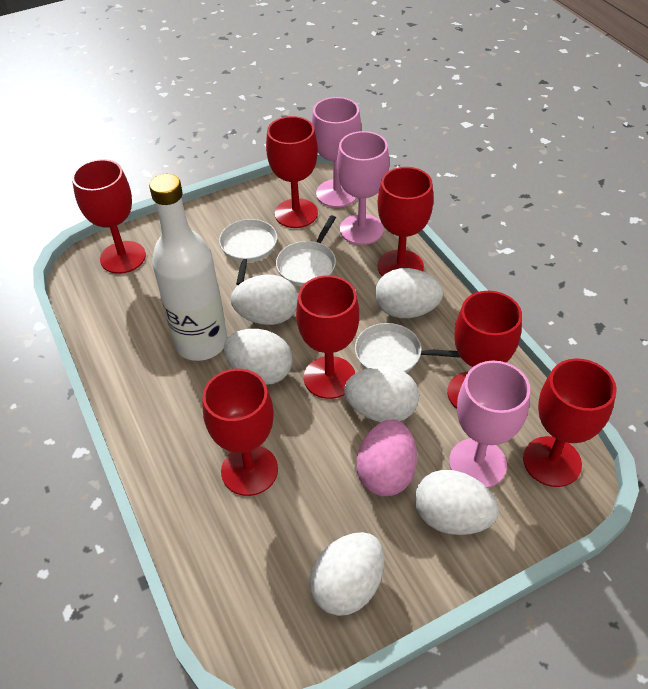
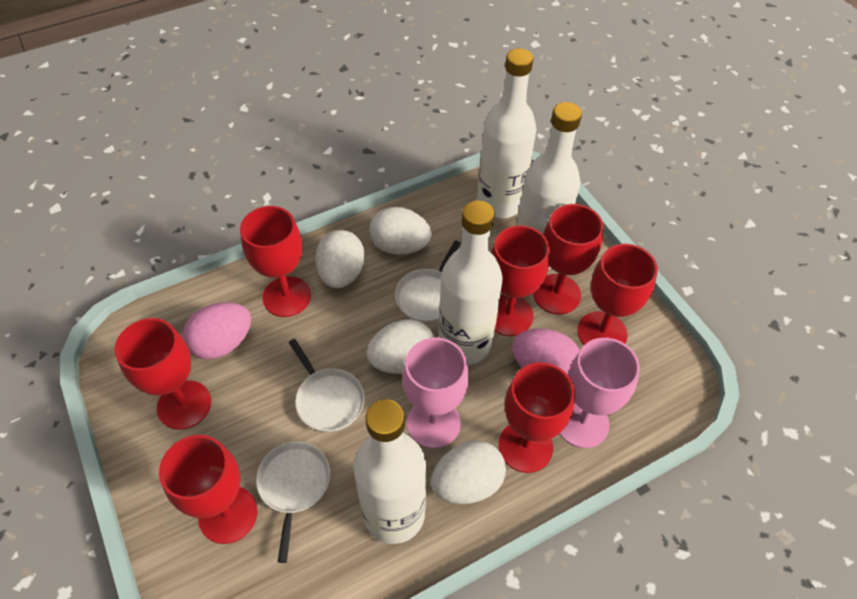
pink egg: 1 -> 2
pink goblet: 3 -> 2
white bottle: 1 -> 4
white egg: 6 -> 4

